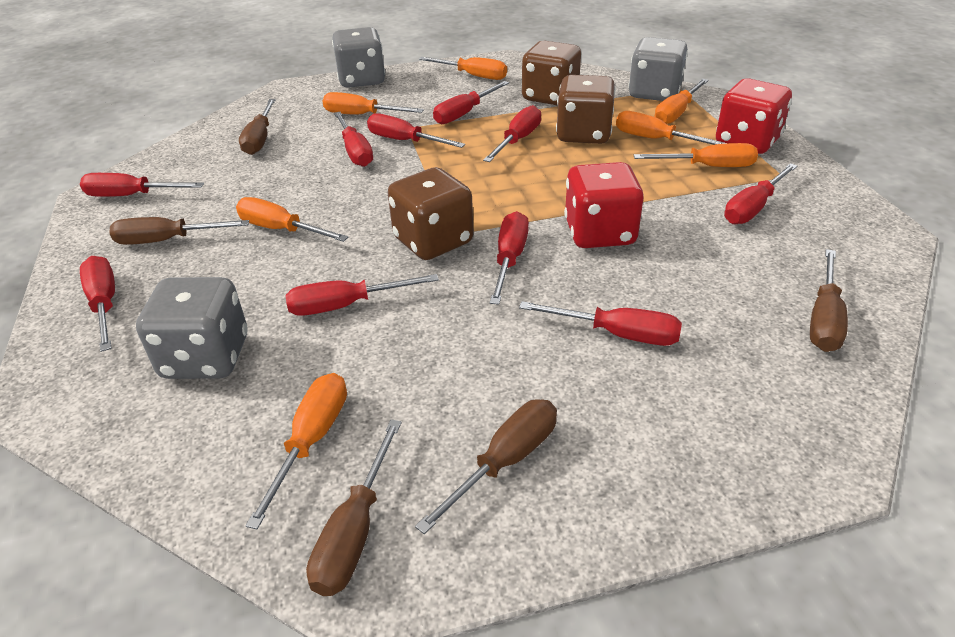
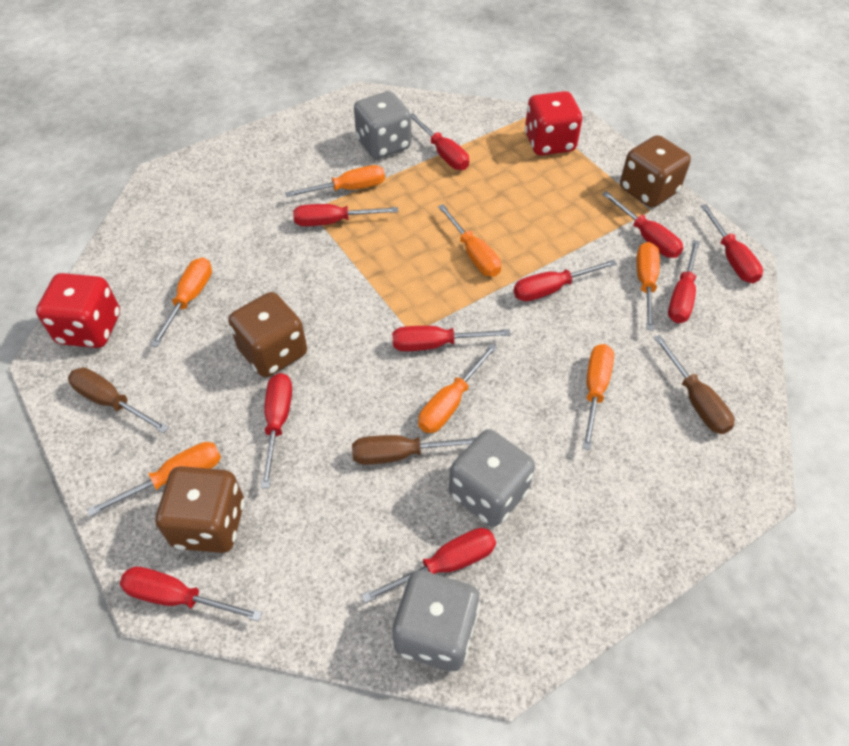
brown screwdriver: 5 -> 3

